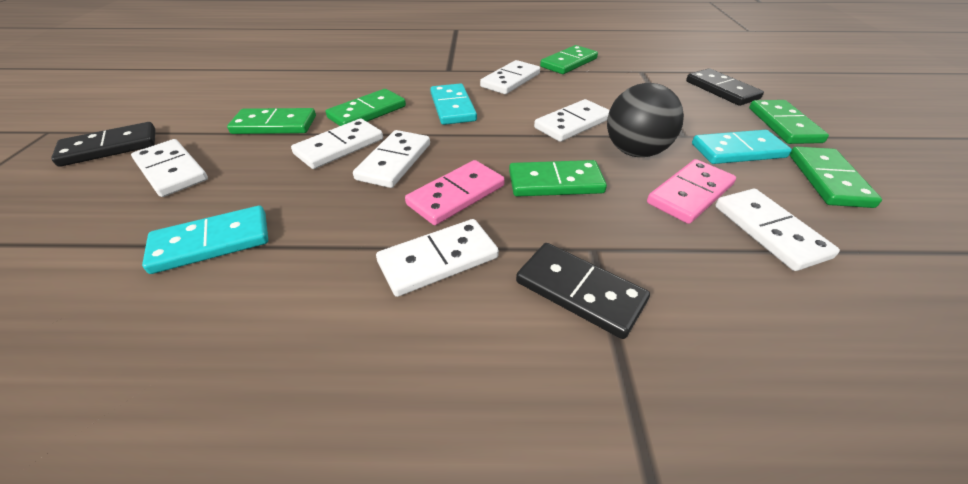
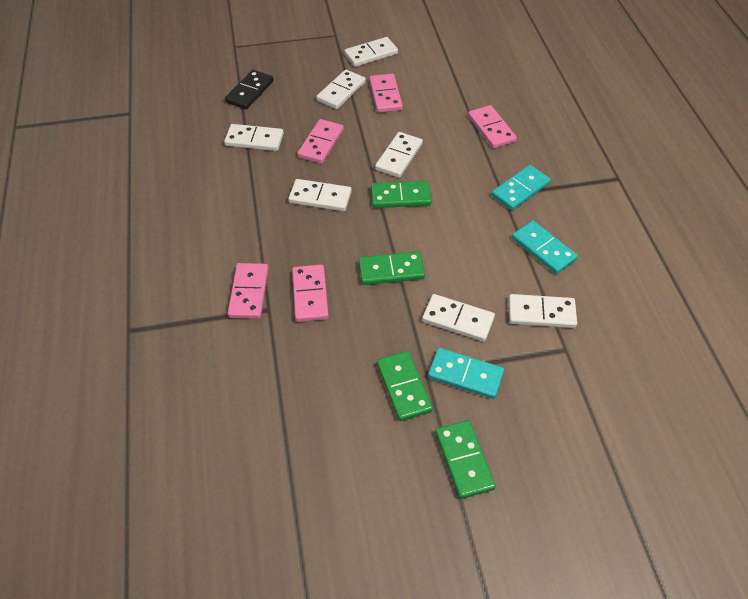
black ball: 1 -> 0
black domino: 3 -> 1
green domino: 6 -> 4
pink domino: 2 -> 5

